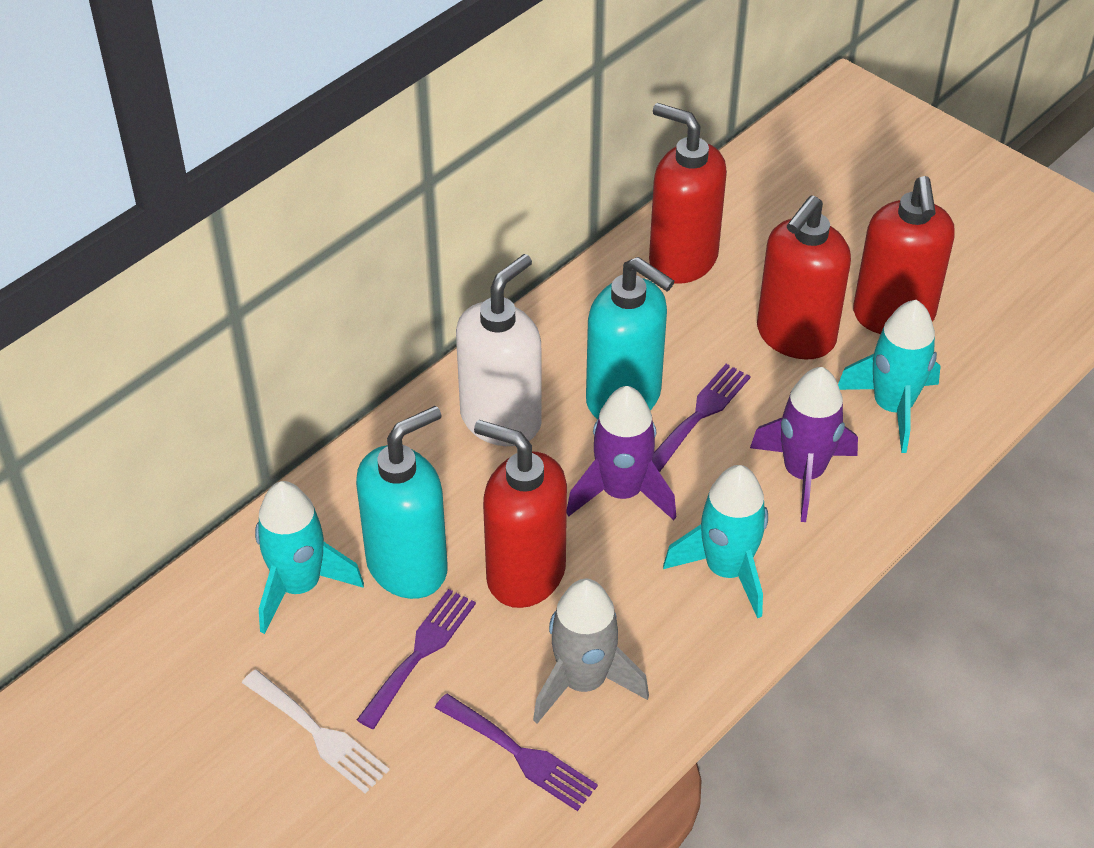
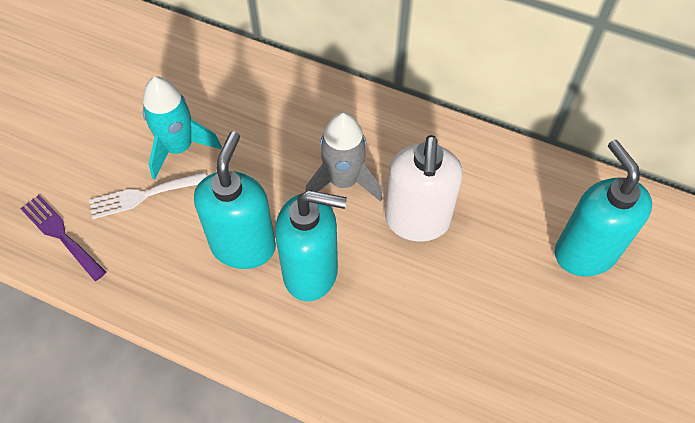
purple fork: 3 -> 1
purple rocket: 2 -> 0
red soap dispenser: 4 -> 0
turquoise rocket: 3 -> 1
turquoise soap dispenser: 2 -> 3

